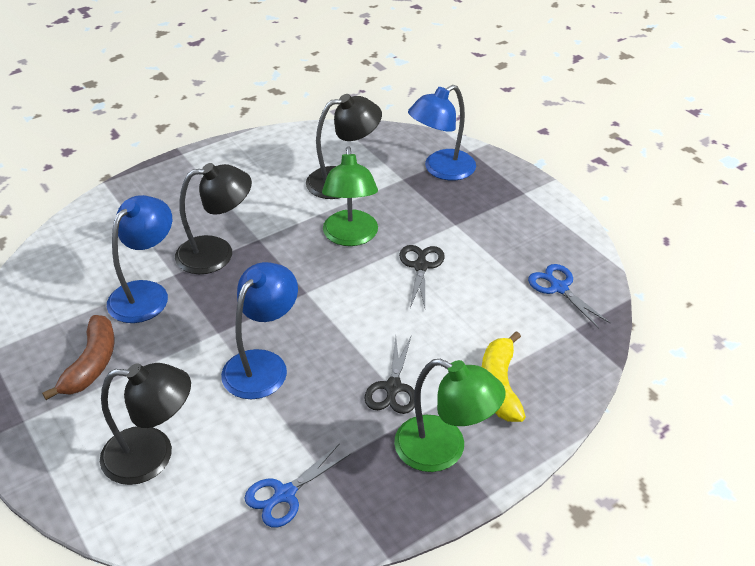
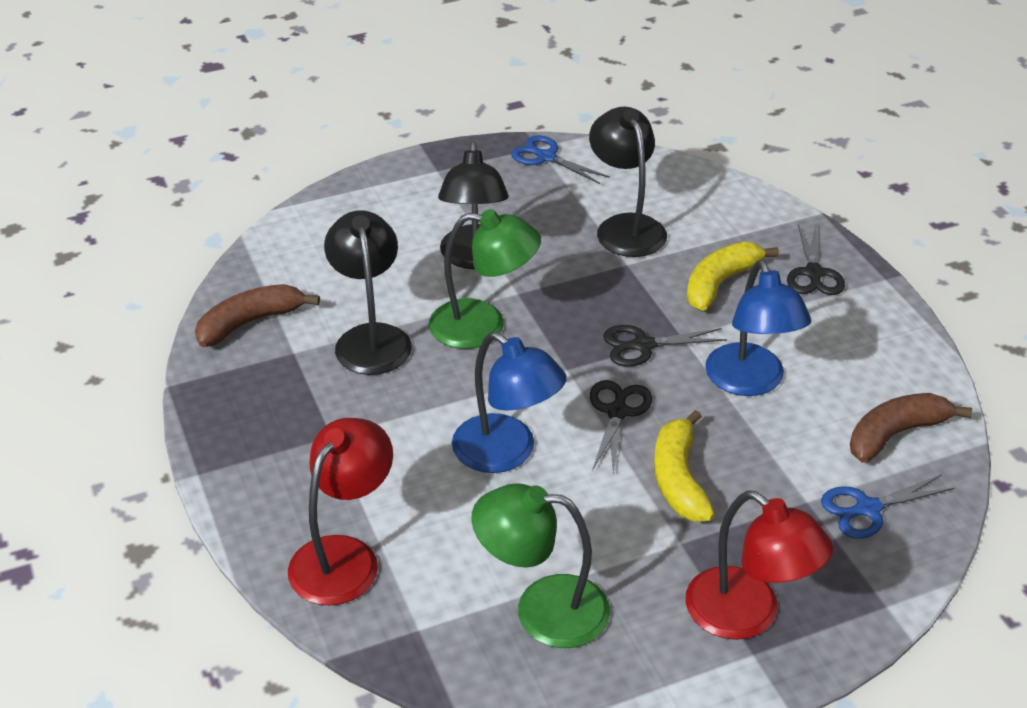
black scissors: 2 -> 3
blue lamp: 3 -> 2
brown banana: 1 -> 2
red lamp: 0 -> 2
yellow banana: 1 -> 2

